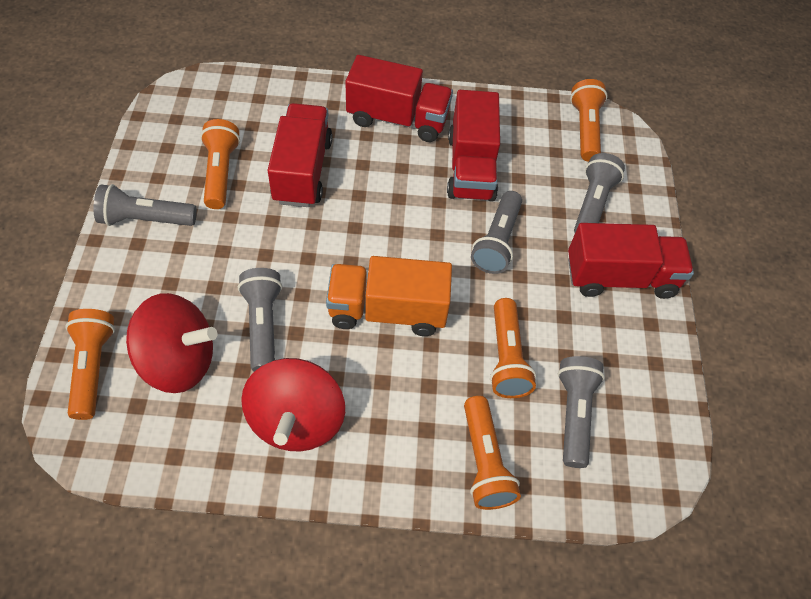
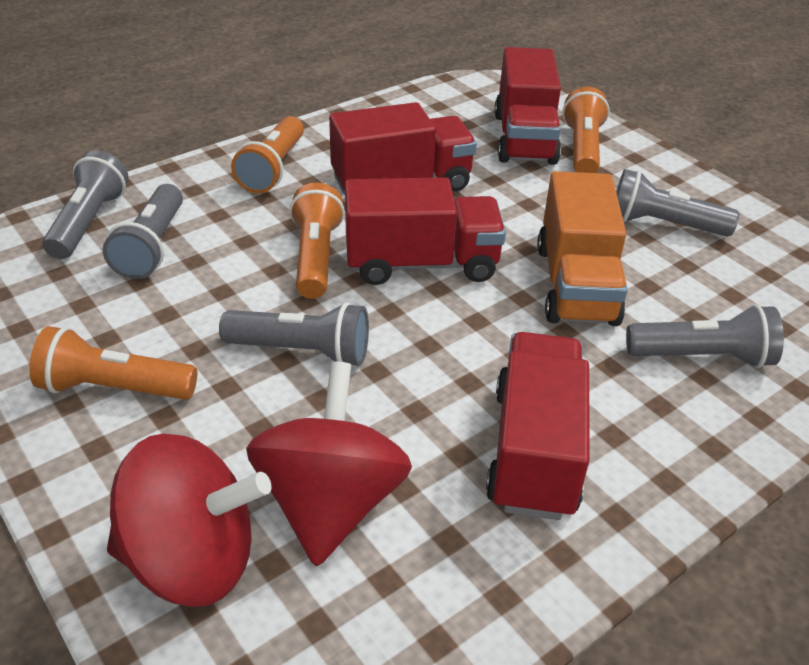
orange flashlight: 5 -> 4

